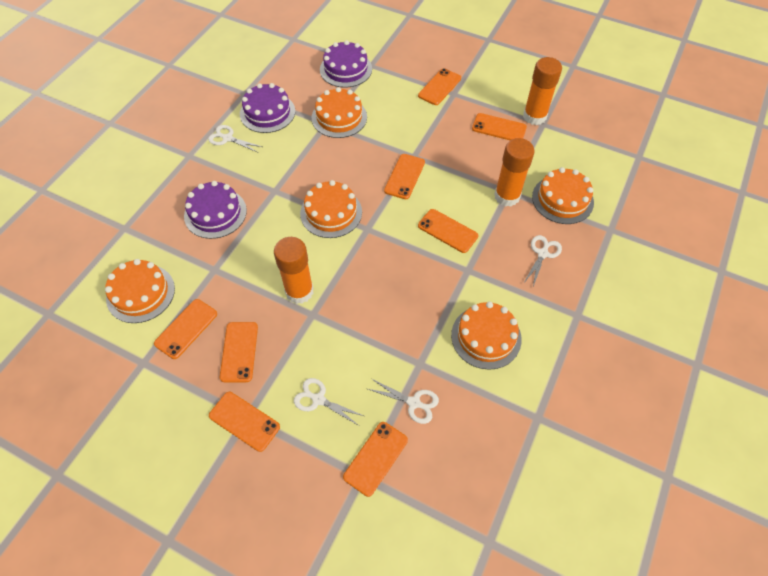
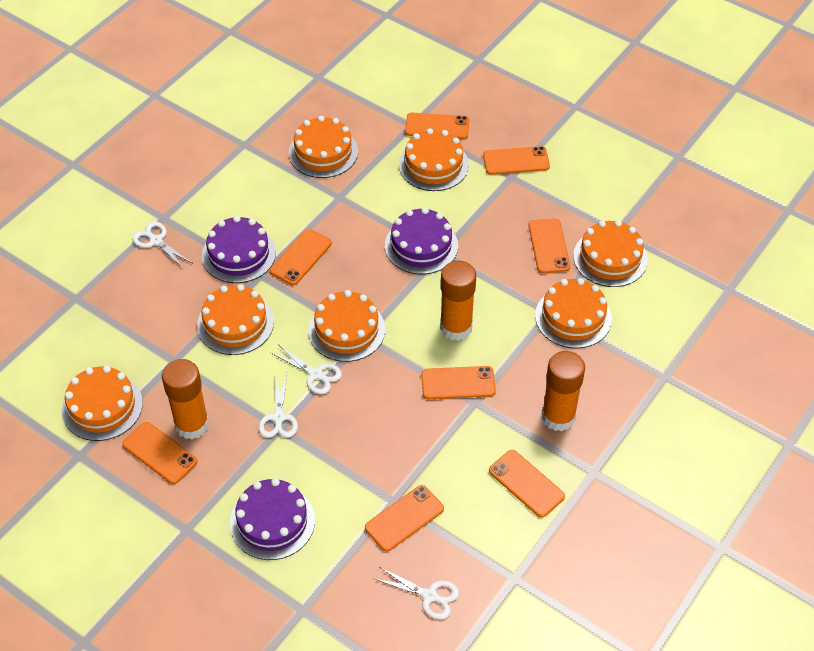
orange cake: 5 -> 7

